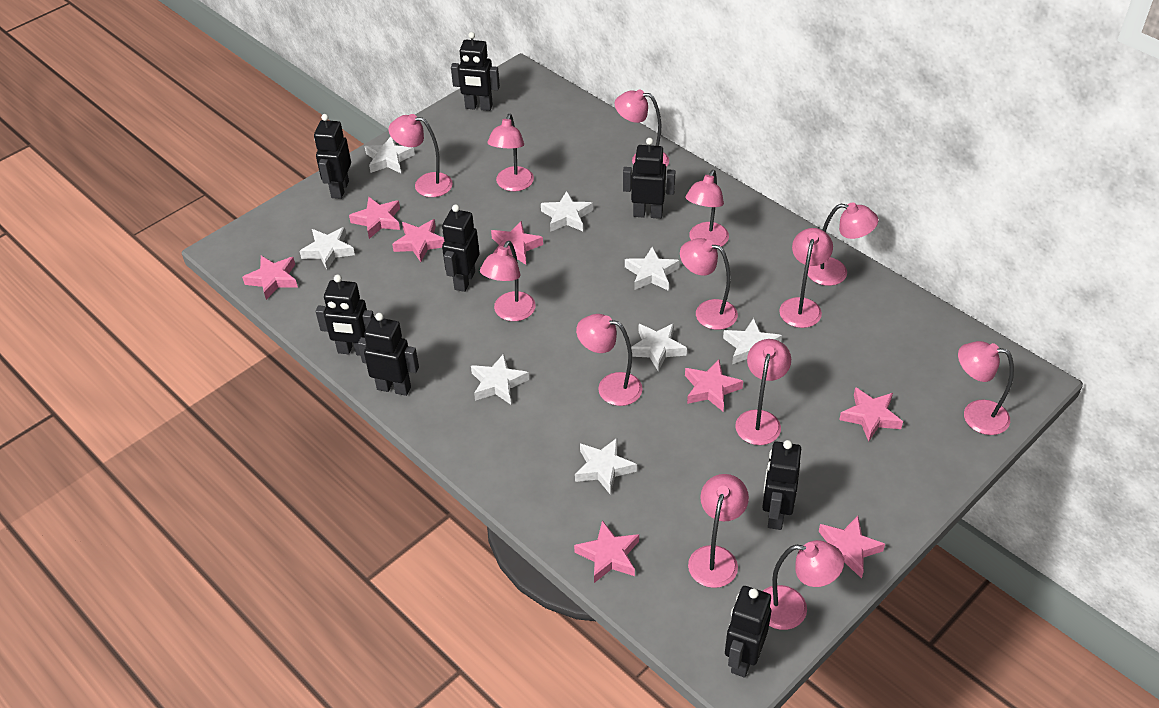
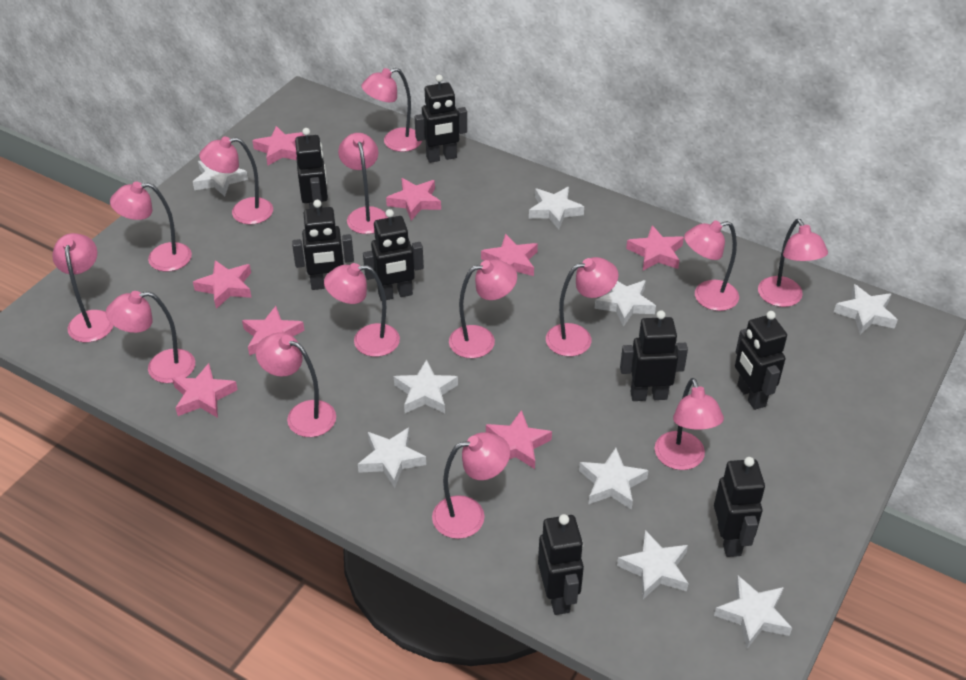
pink lamp: 13 -> 14
white star: 8 -> 9

